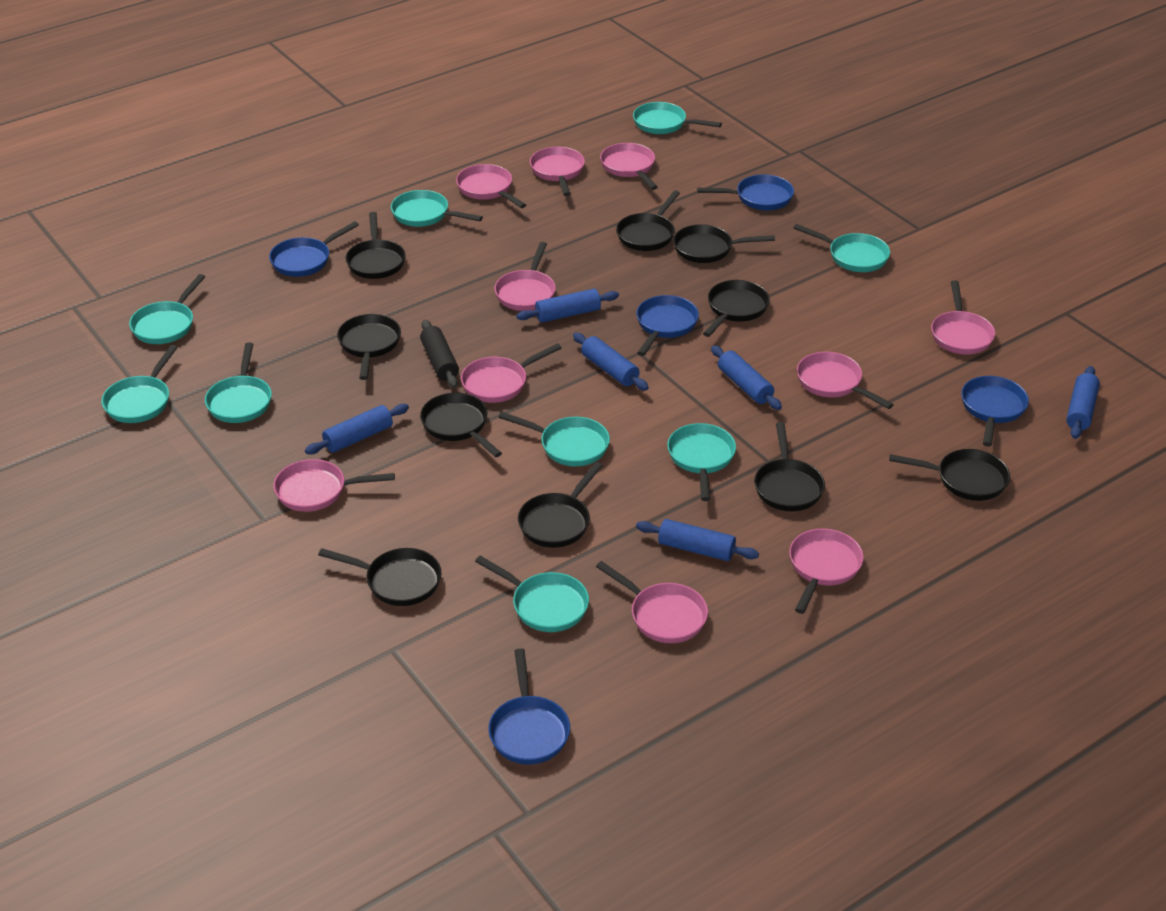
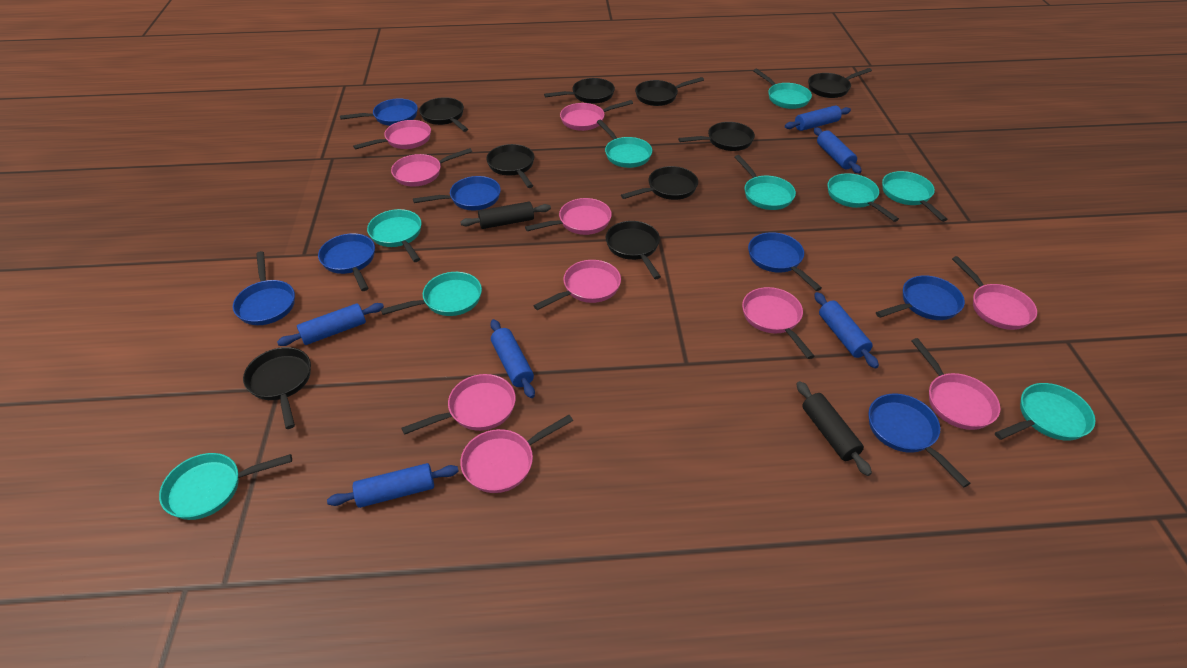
black pan: 10 -> 9
black rolling pin: 1 -> 2
blue pan: 5 -> 7

